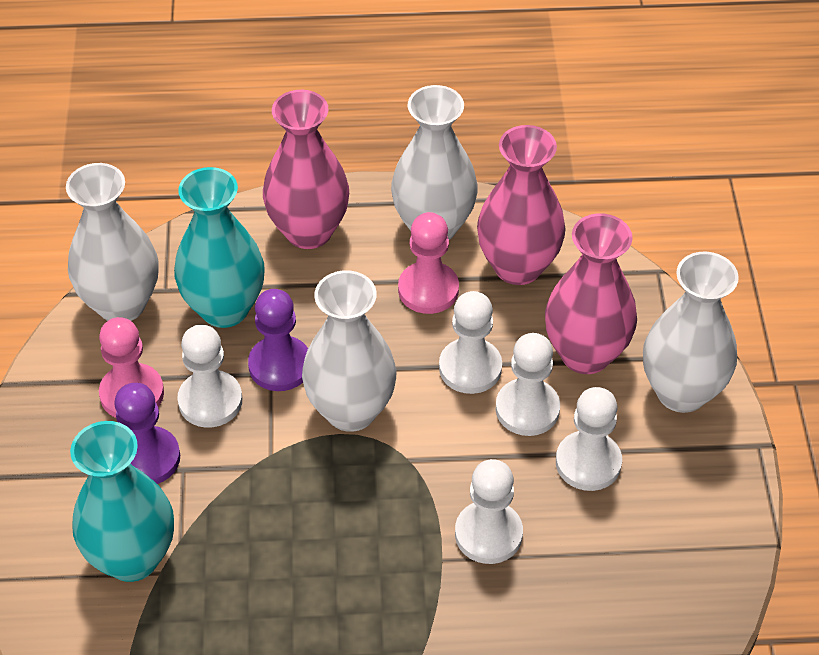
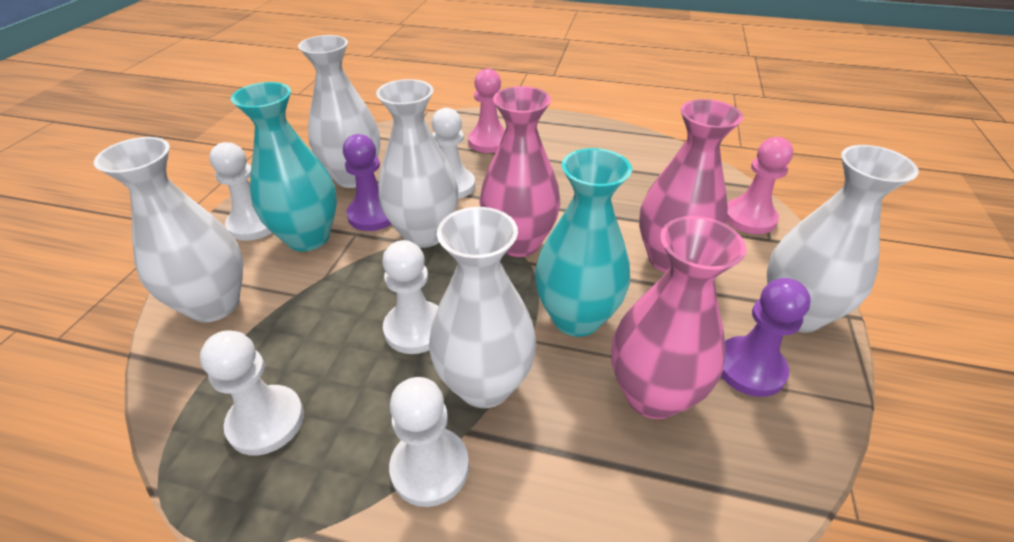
white vase: 4 -> 5

